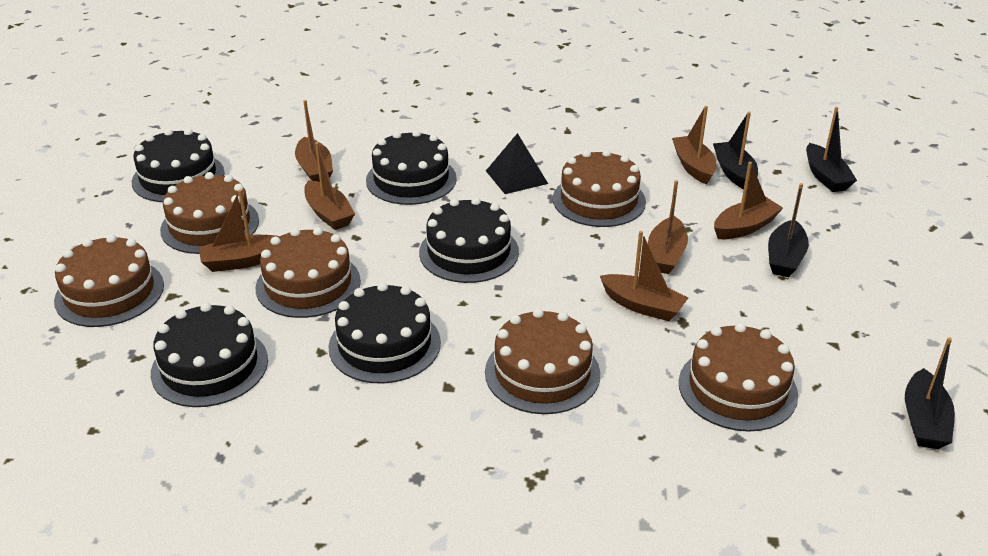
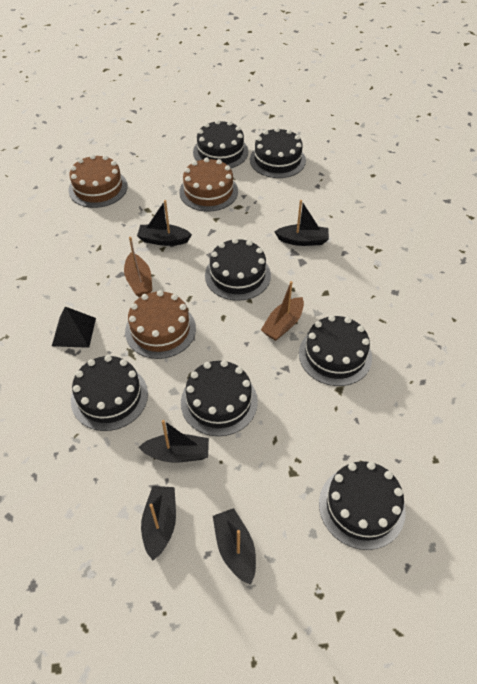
black boat: 4 -> 5
black cake: 5 -> 7
brown boat: 7 -> 2
brown cake: 6 -> 3

